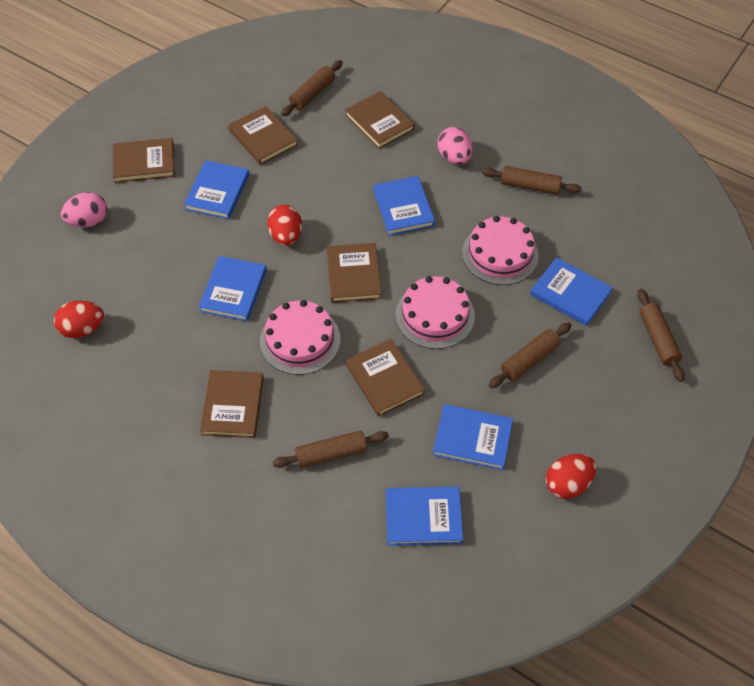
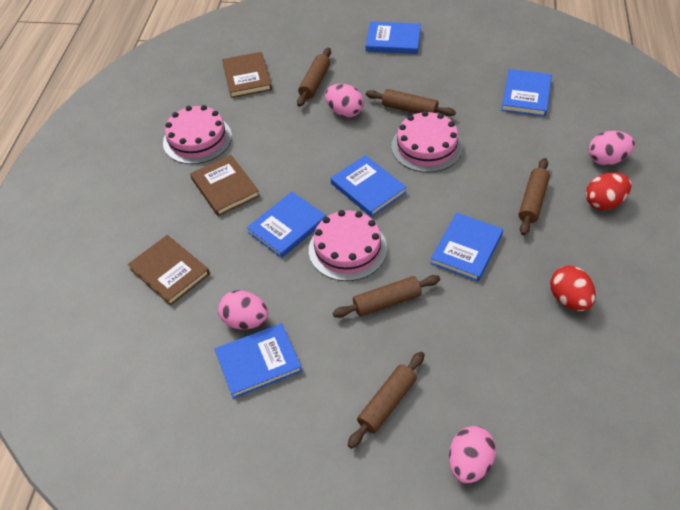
brown book: 6 -> 3
pink egg: 2 -> 4
red egg: 3 -> 2

